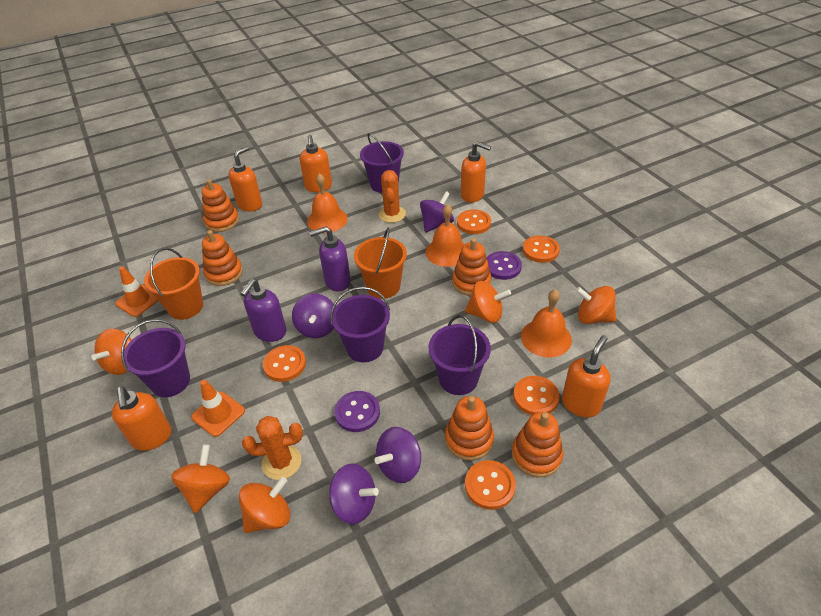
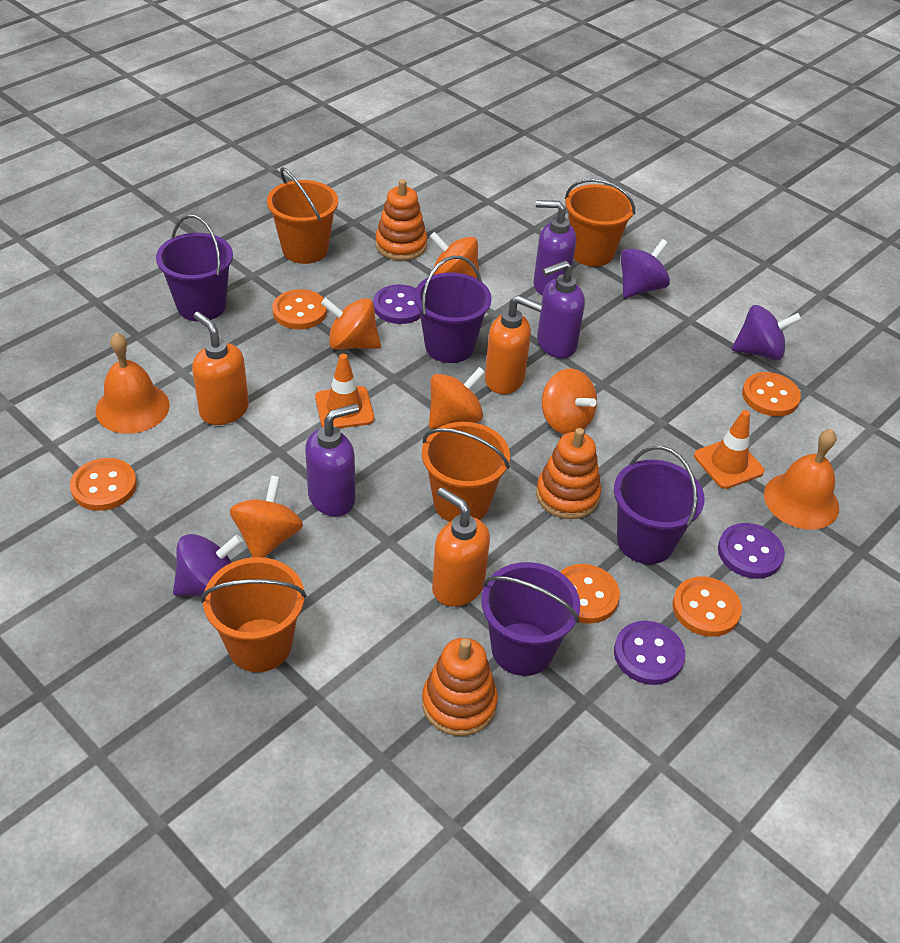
orange bell: 3 -> 2
orange bucket: 2 -> 4
orange cactus: 2 -> 0
orange soap dispenser: 5 -> 3
orange stacking toy: 5 -> 3
purple button: 2 -> 3
purple soap dispenser: 2 -> 3
purple spinning top: 4 -> 3

